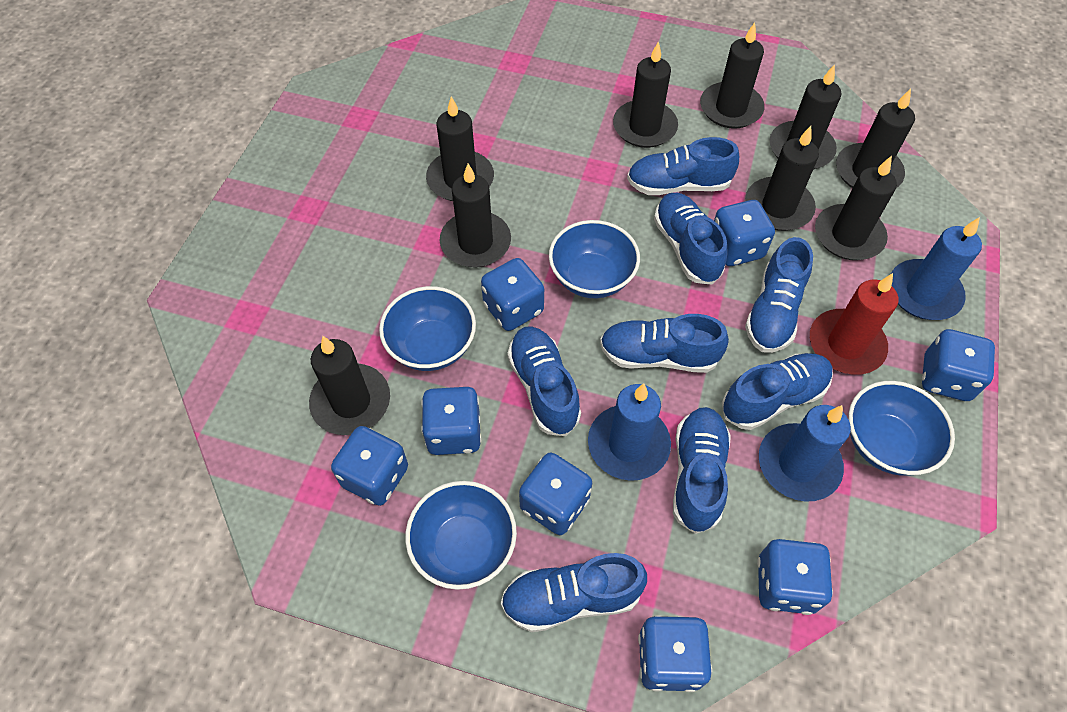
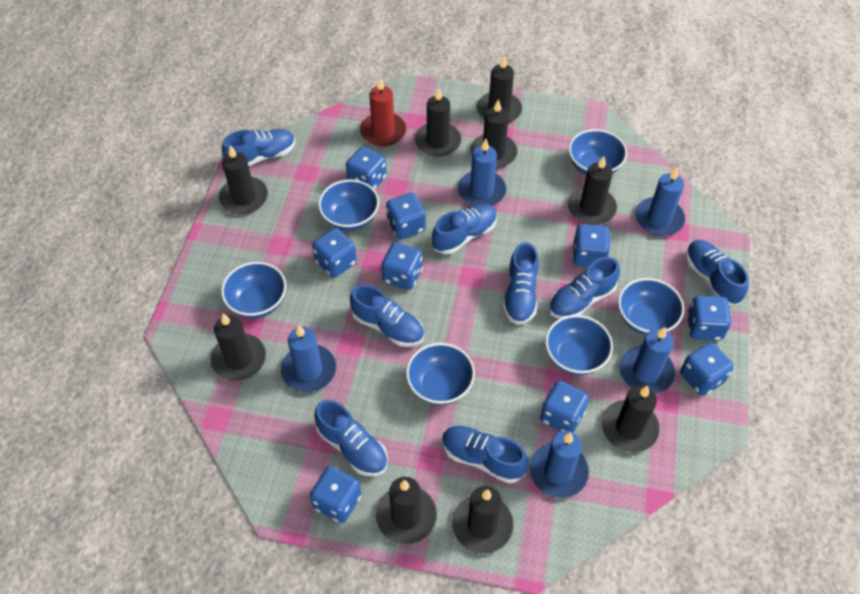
blue bowl: 4 -> 6
blue candle: 3 -> 5
blue dice: 8 -> 9

